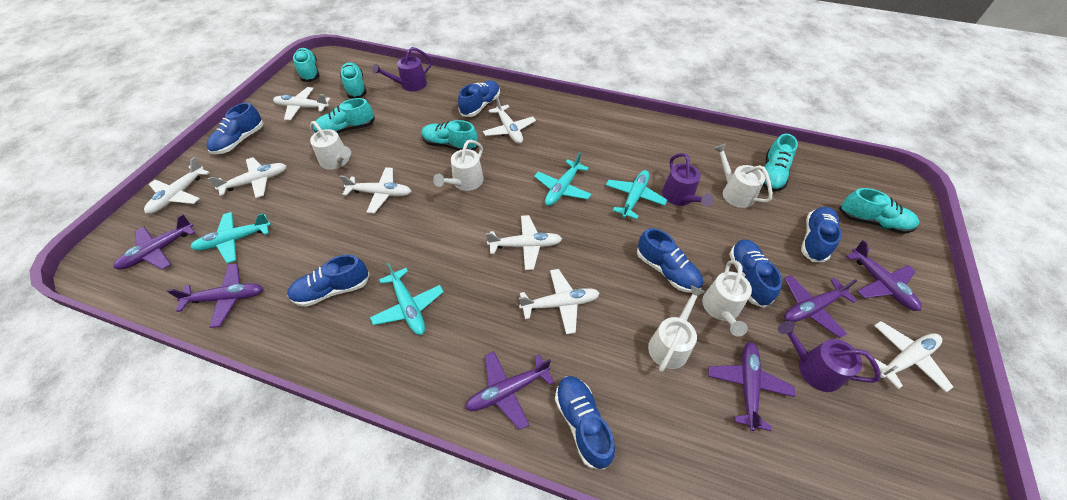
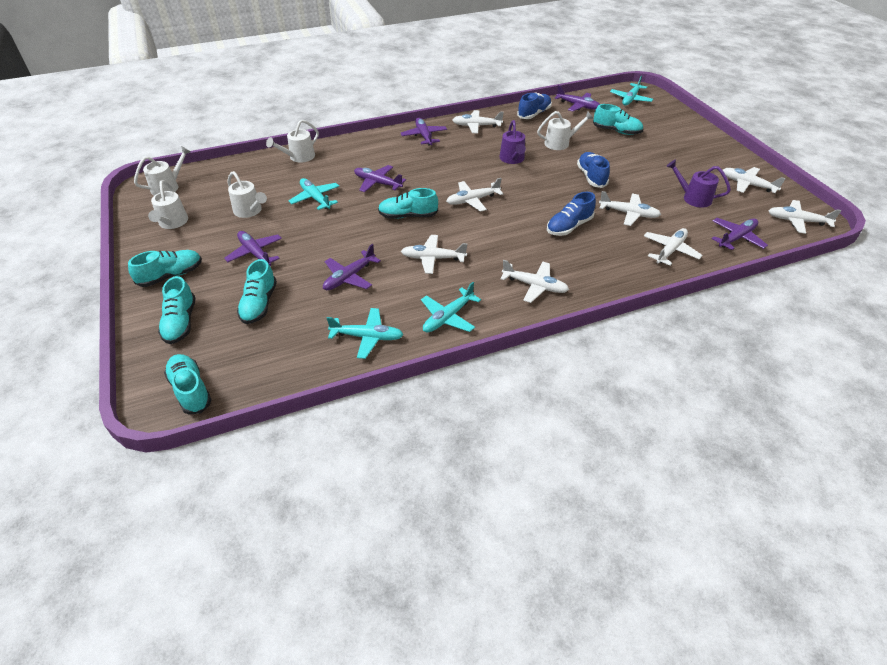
blue shoe: 7 -> 3
purple watering can: 3 -> 2

